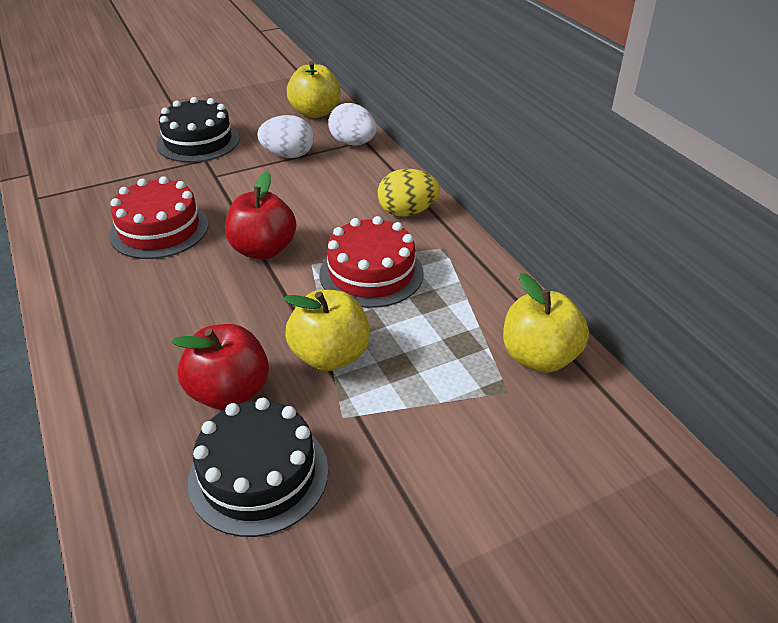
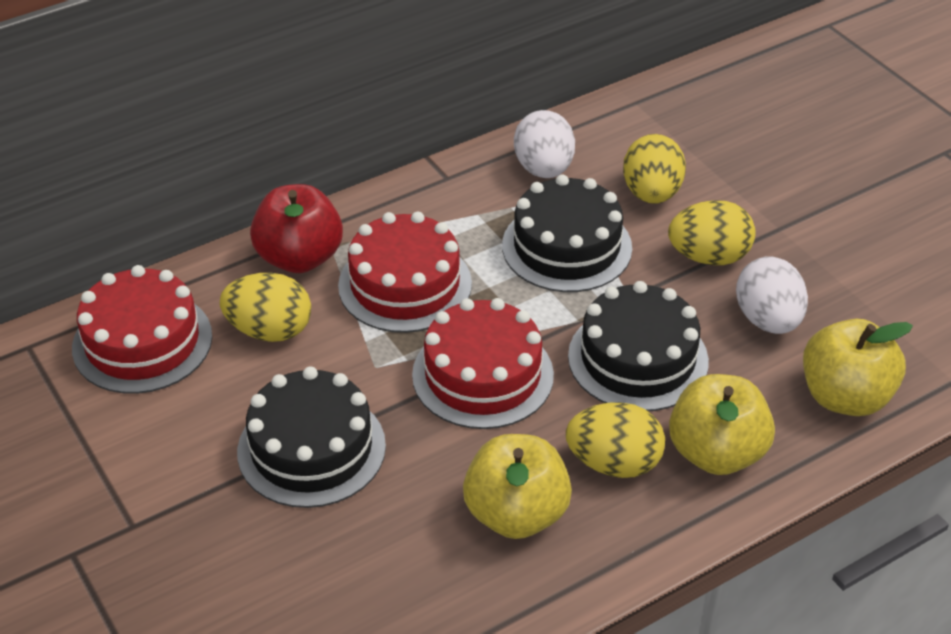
black cake: 2 -> 3
red apple: 2 -> 1
red cake: 2 -> 3
yellow egg: 1 -> 4

